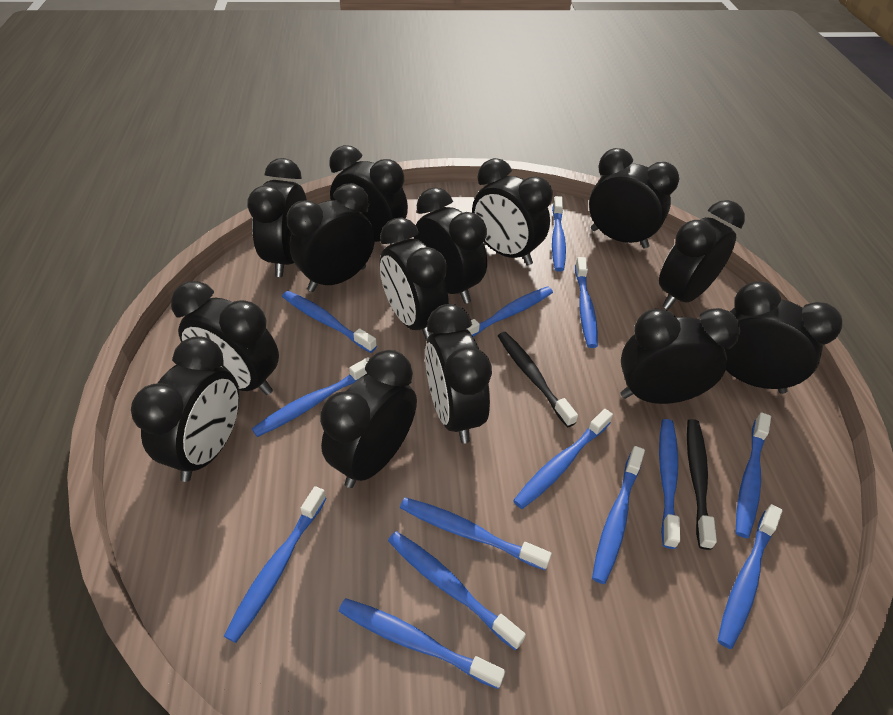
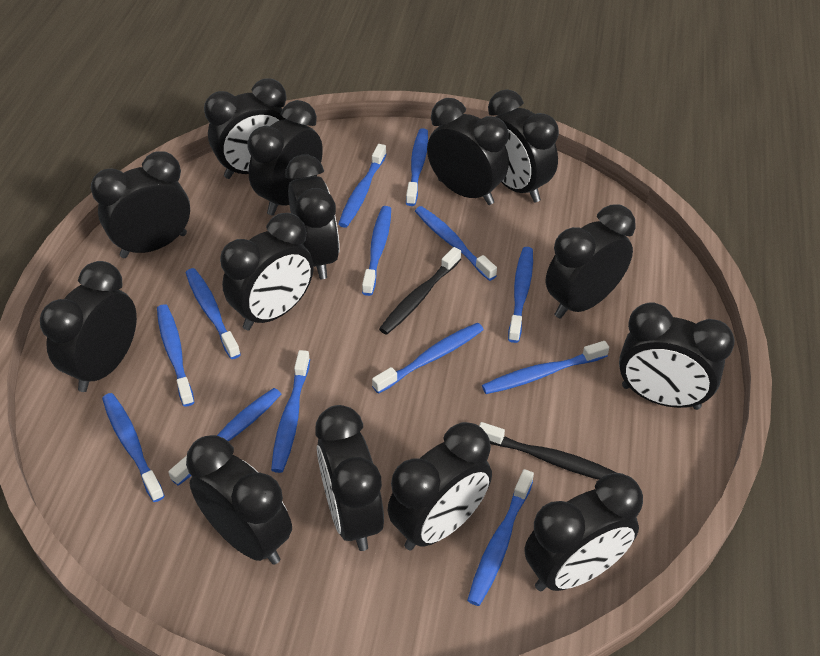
blue toothbrush: 14 -> 13

